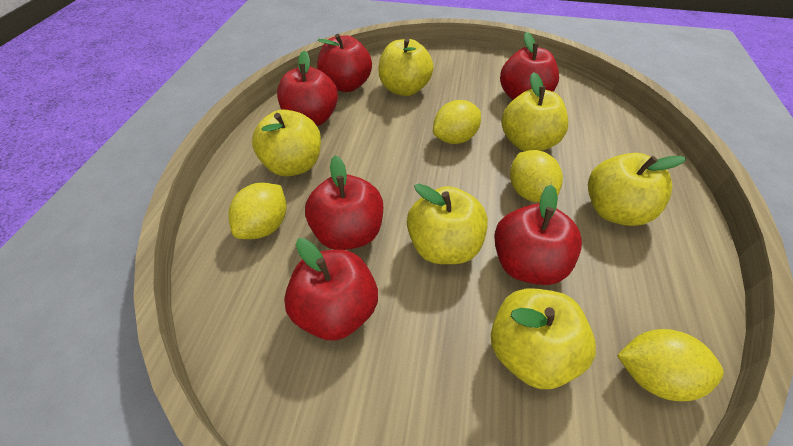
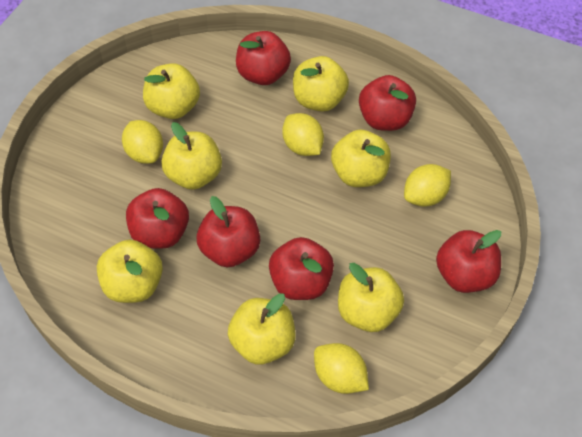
yellow apple: 6 -> 7

